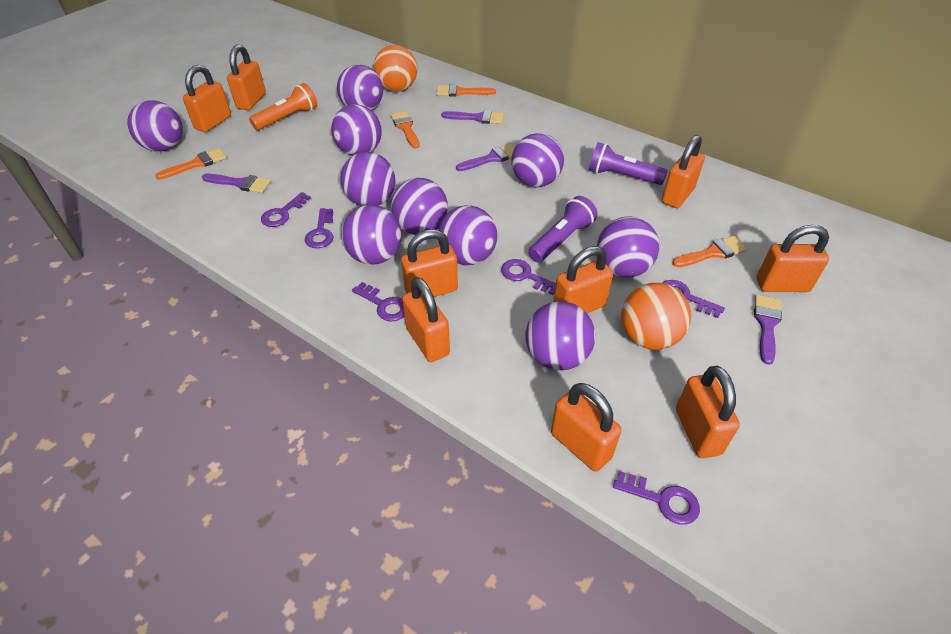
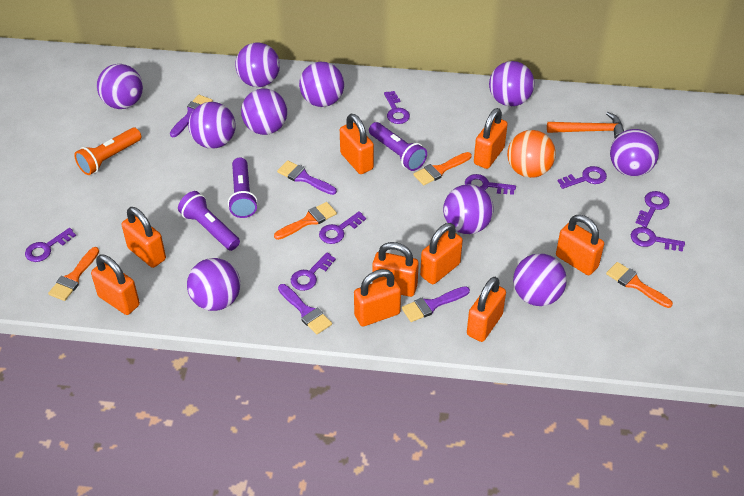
orange ball: 2 -> 1
orange hammer: 0 -> 1
purple flashlight: 2 -> 3
purple key: 6 -> 8

